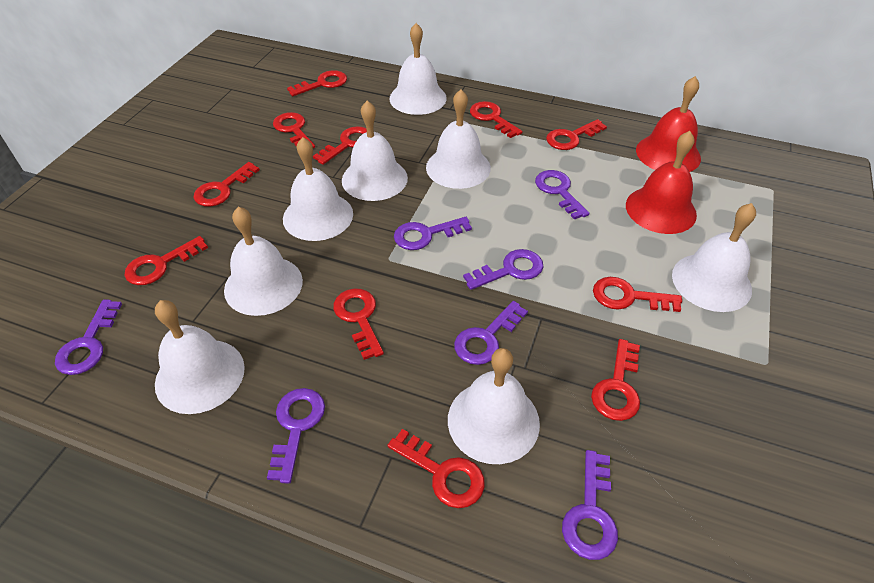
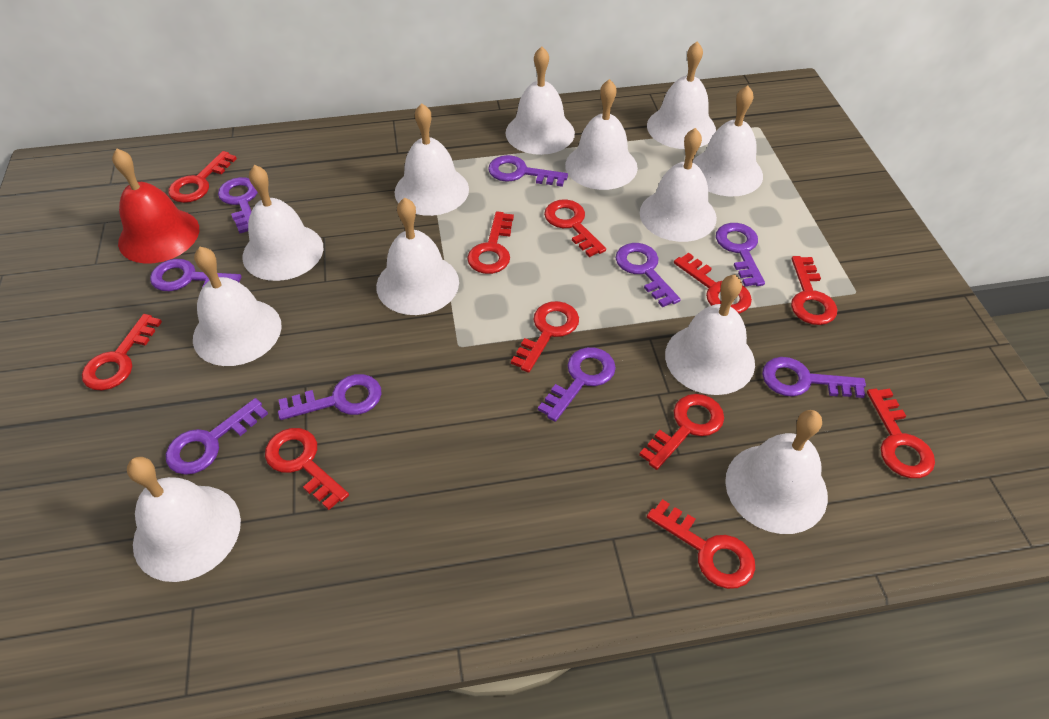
purple key: 7 -> 9
red bell: 2 -> 1
white bell: 8 -> 12

